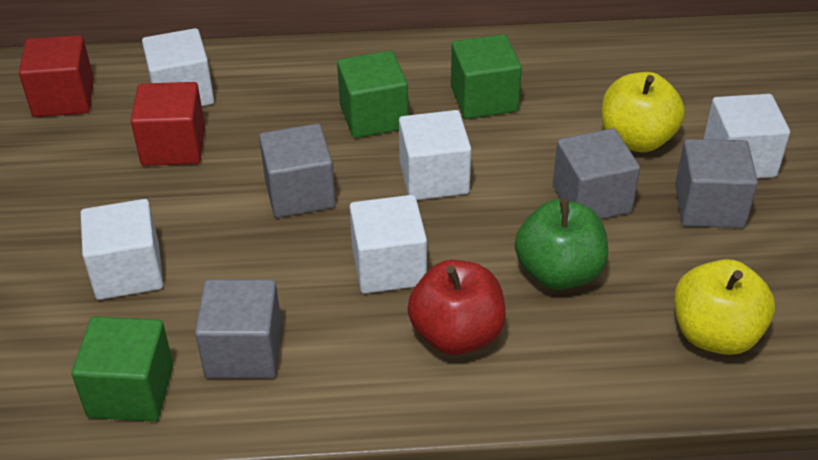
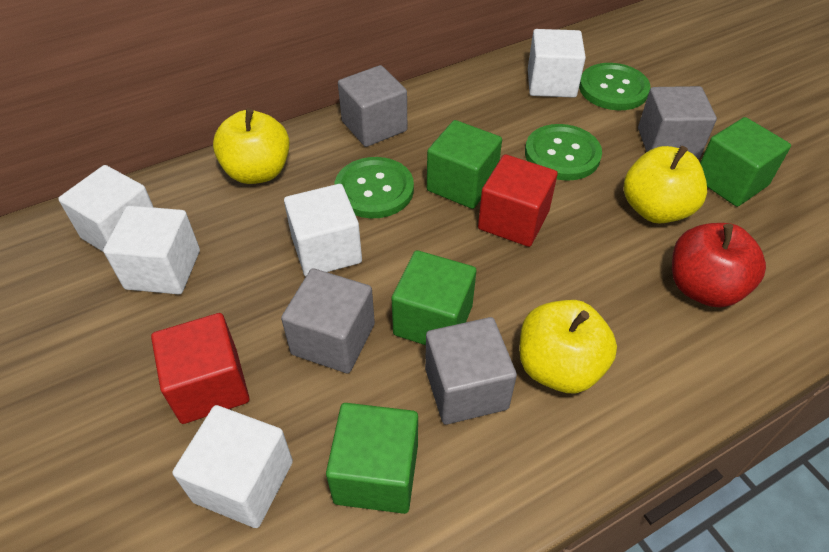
green apple: 1 -> 0
green button: 0 -> 3
green cube: 3 -> 4
yellow apple: 2 -> 3

